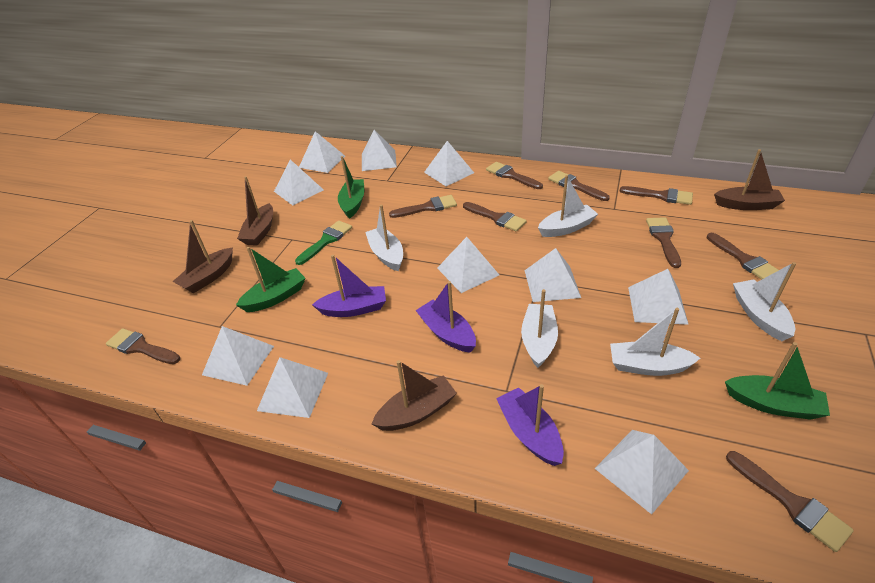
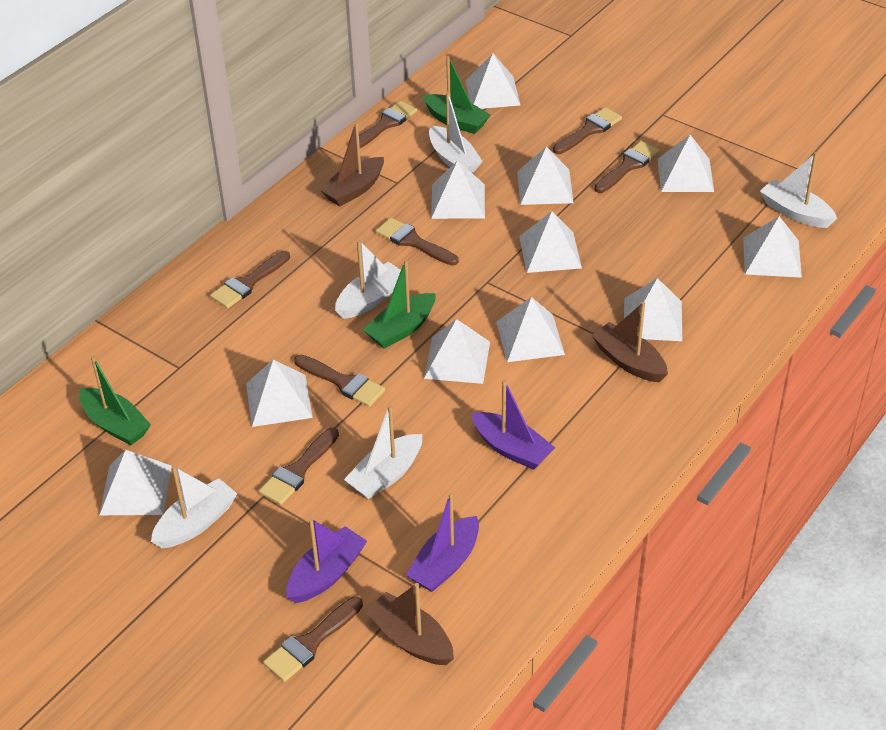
brown boat: 4 -> 3
brown brush: 9 -> 8
green brush: 1 -> 0
white pyramid: 10 -> 11

